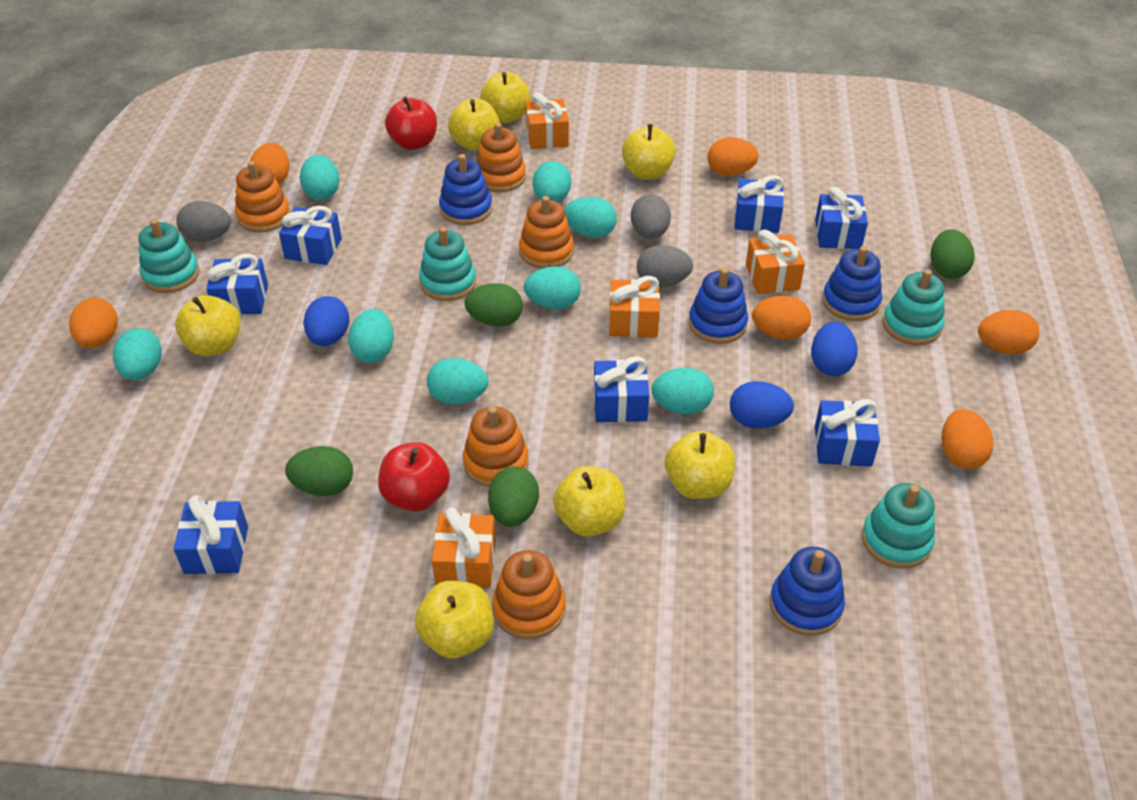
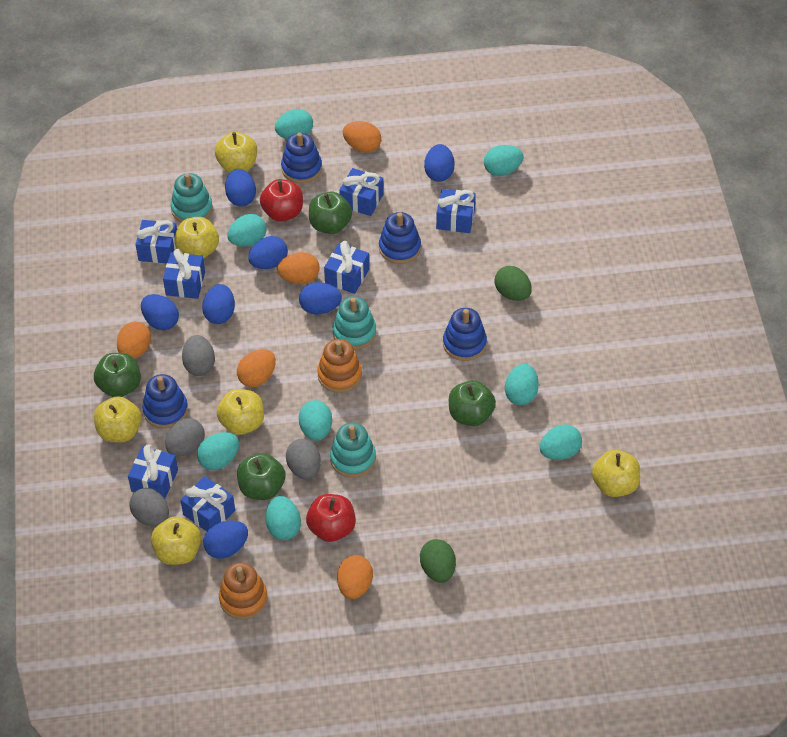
blue egg: 3 -> 7
green apple: 0 -> 4
green egg: 4 -> 2
grey egg: 3 -> 4
orange egg: 6 -> 5
orange gift: 4 -> 0
orange stacking toy: 5 -> 2
turquoise stacking toy: 4 -> 3
yellow apple: 7 -> 6

